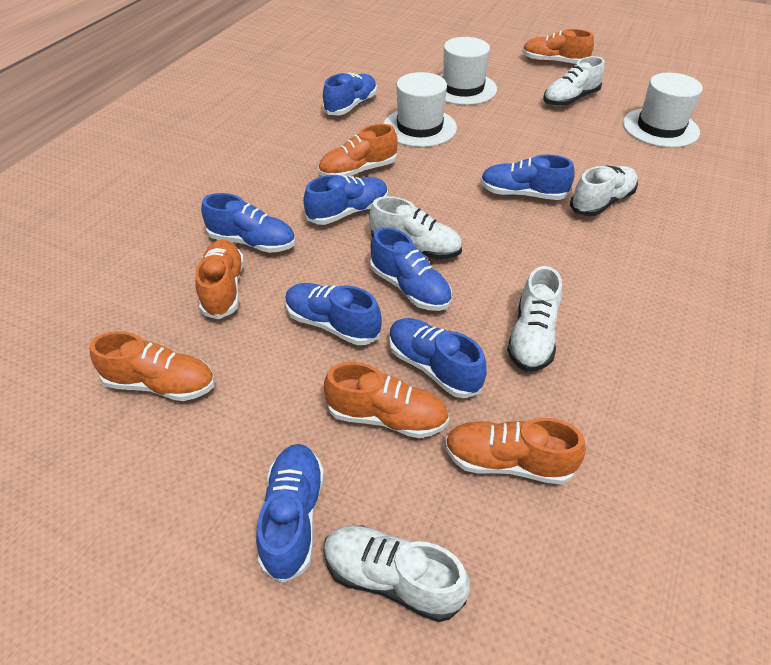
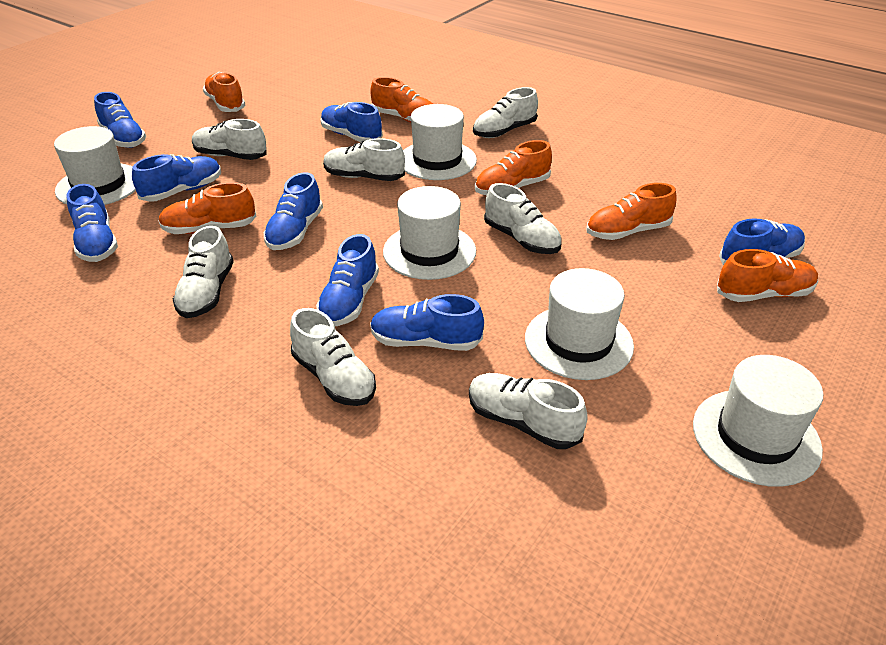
white hat: 3 -> 5
white shoe: 5 -> 7

